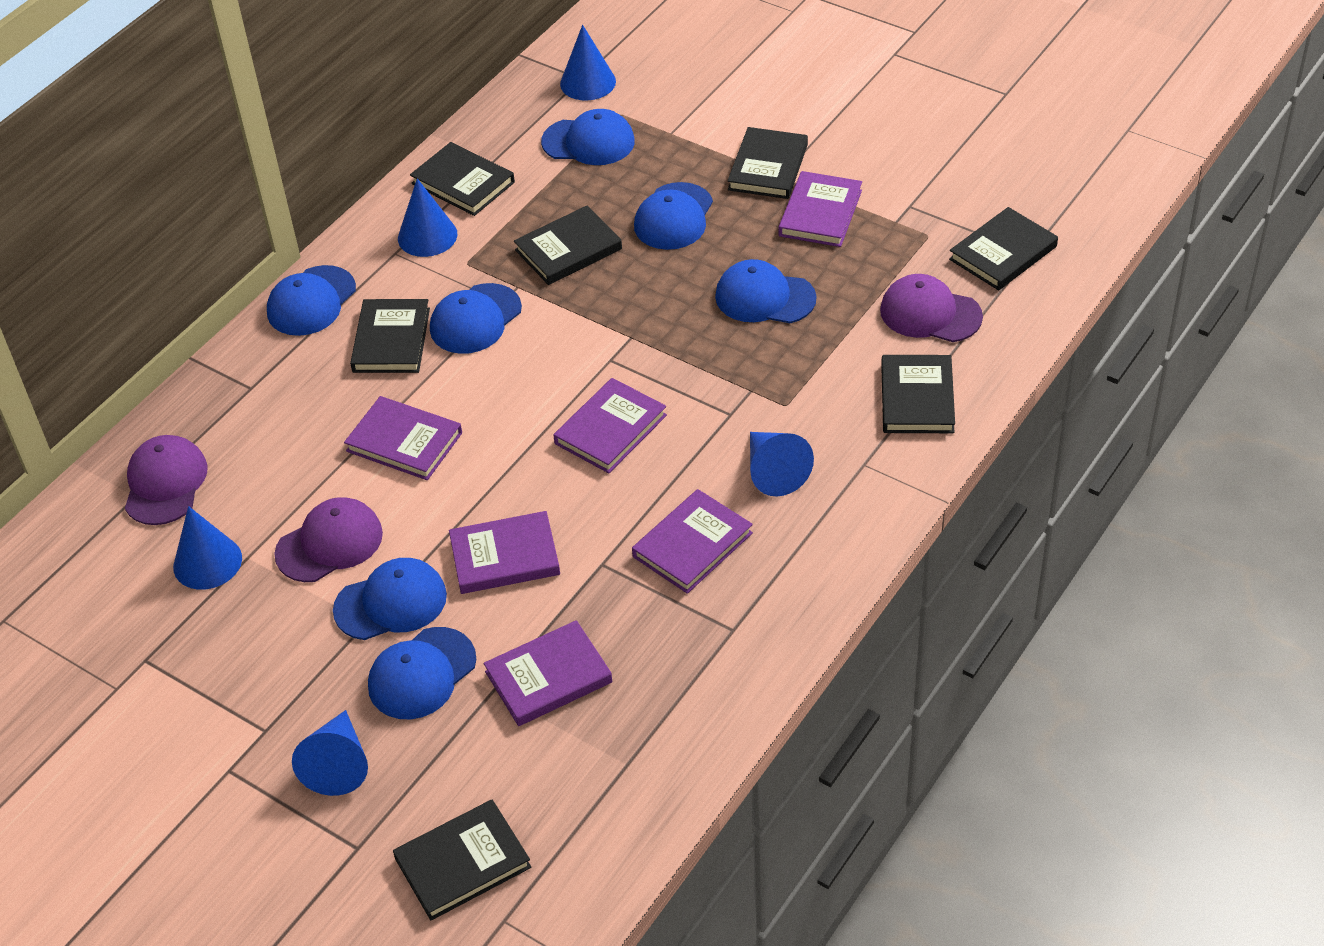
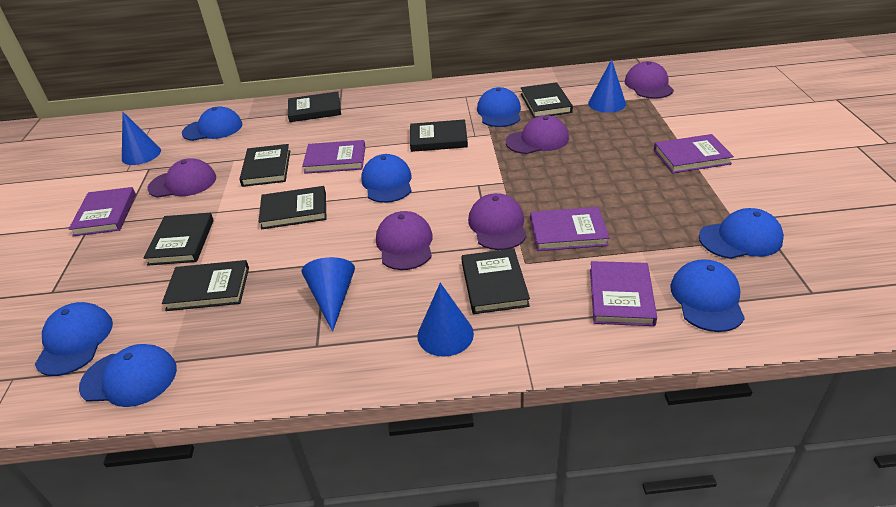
black book: 7 -> 8
blue cone: 5 -> 4
purple book: 6 -> 5
purple cap: 3 -> 5

